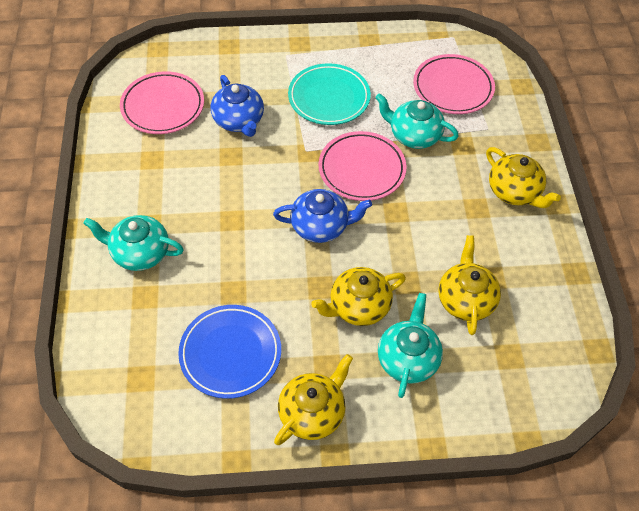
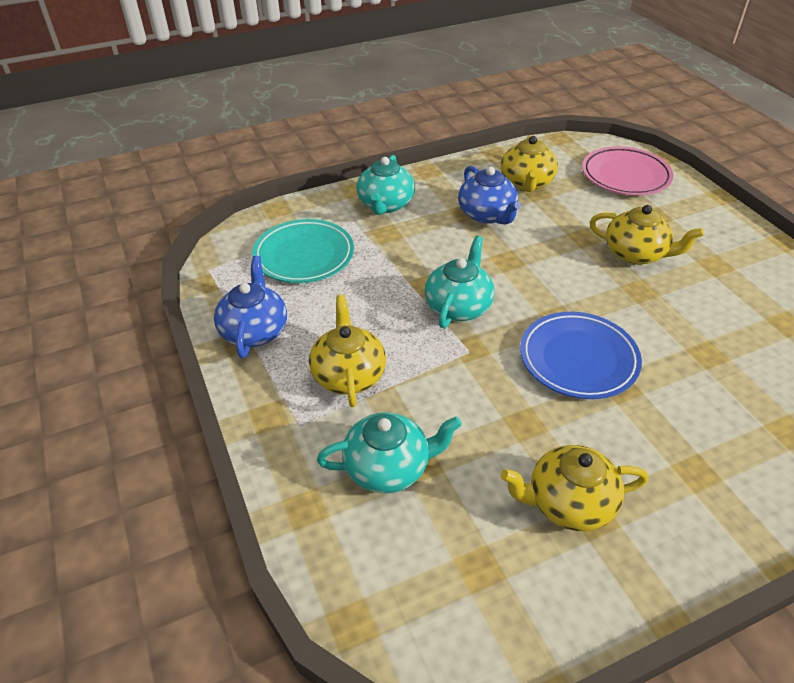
pink plate: 3 -> 1

